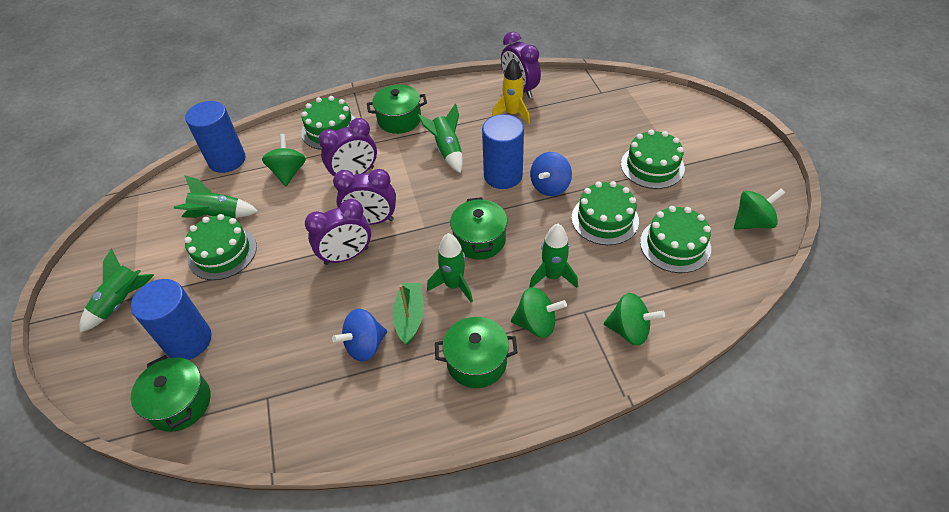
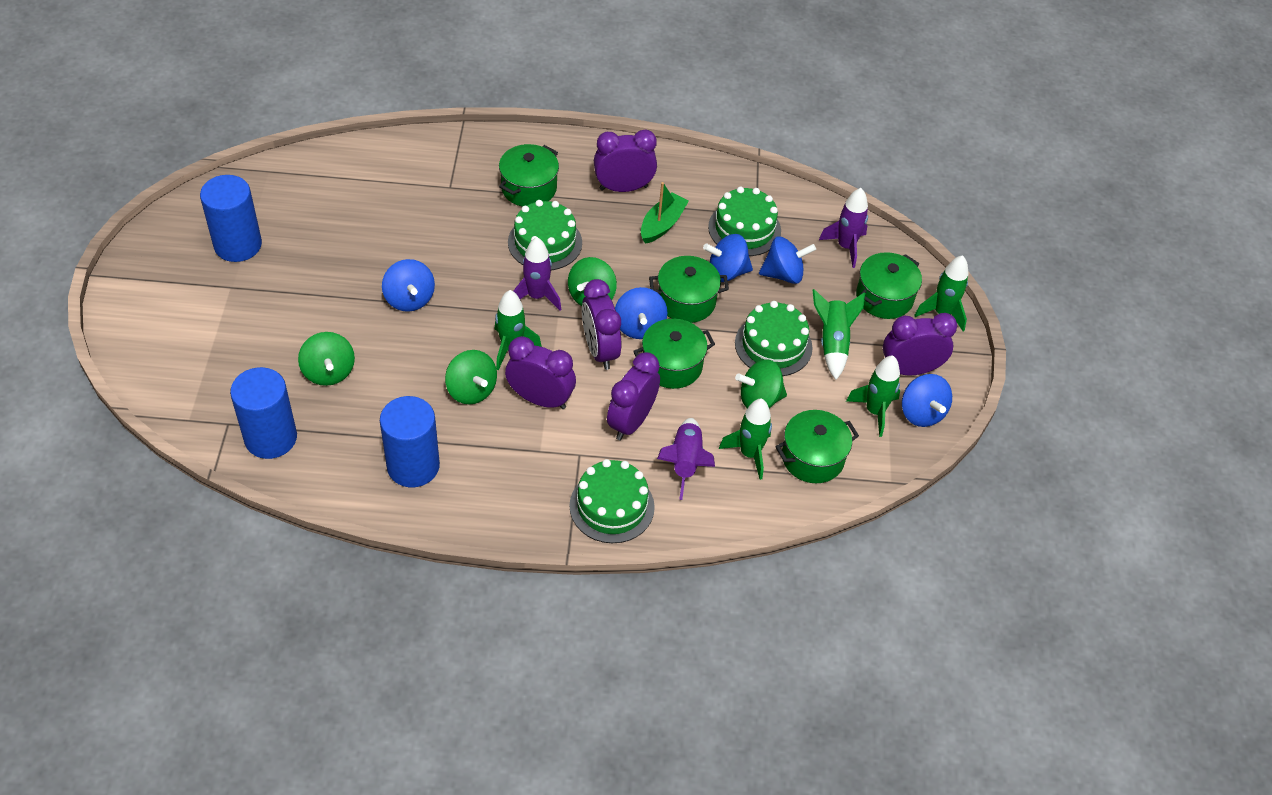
blue spinning top: 2 -> 5
green cake: 5 -> 4
green pot: 4 -> 5
purple clock: 4 -> 5
purple rocket: 0 -> 3
yellow rocket: 1 -> 0

